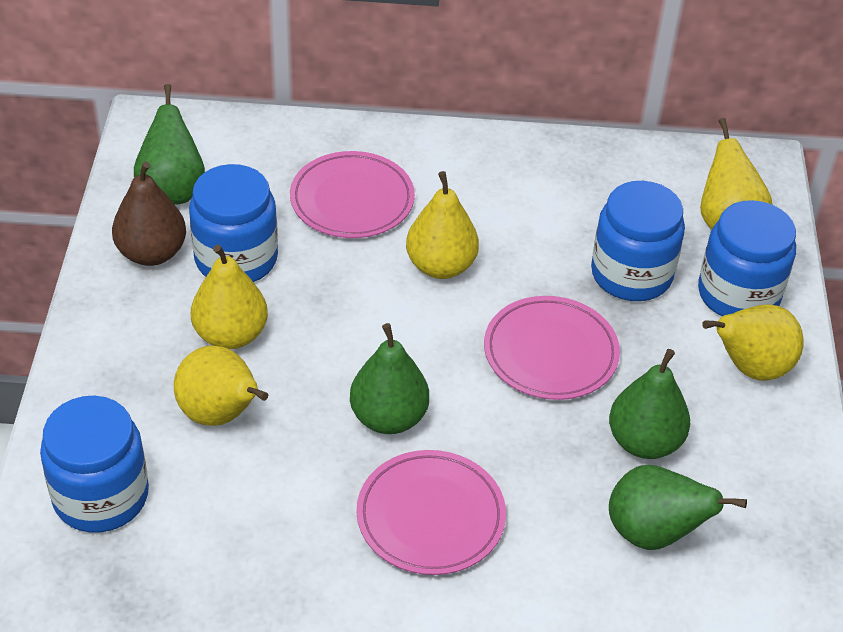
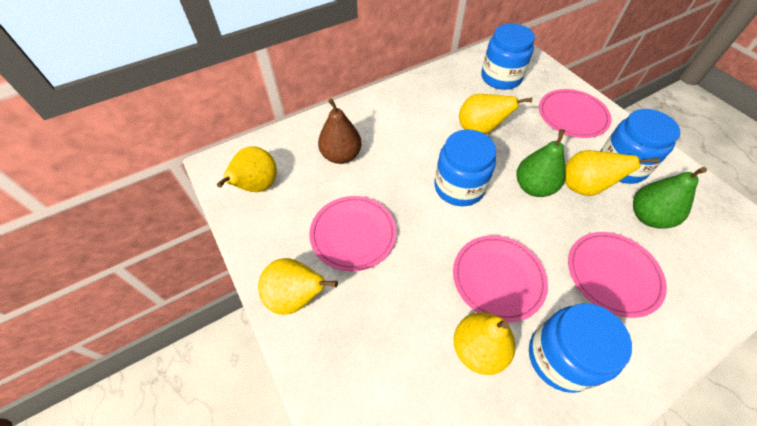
green pear: 4 -> 2
pink plate: 3 -> 4

